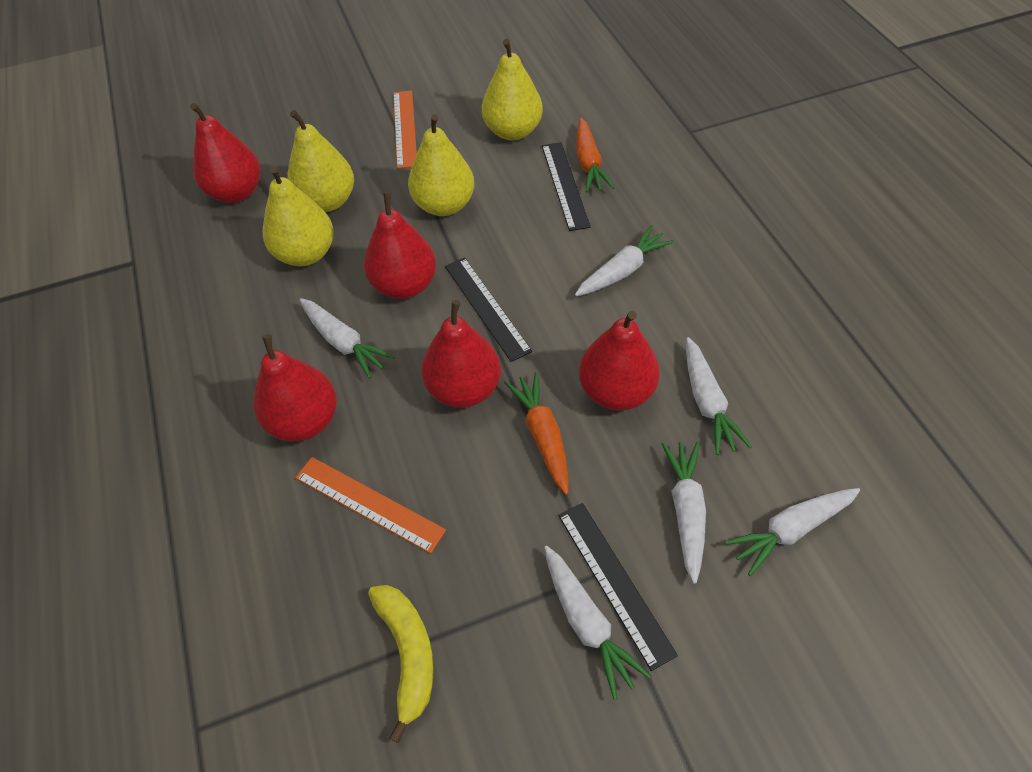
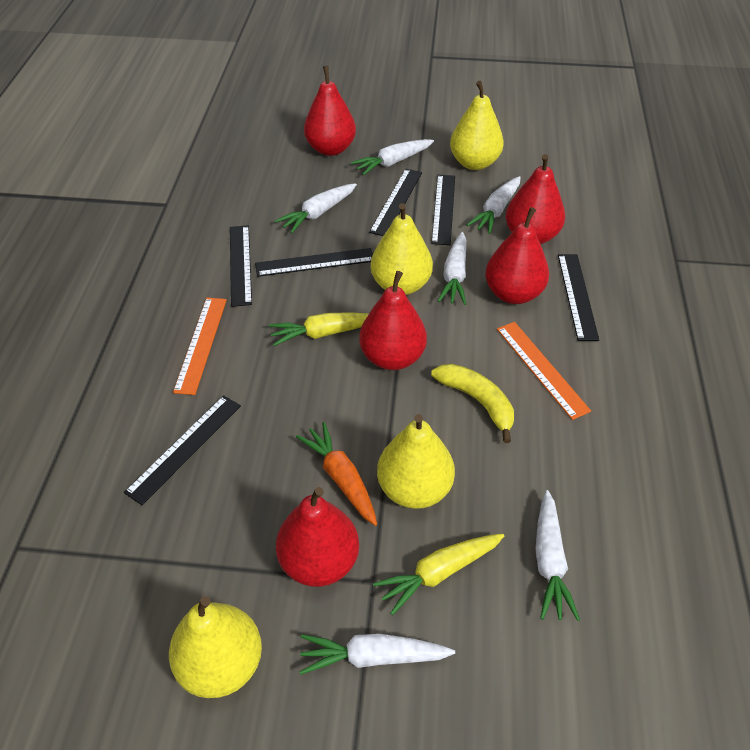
black ruler: 3 -> 6
orange carrot: 2 -> 1
yellow carrot: 0 -> 2

